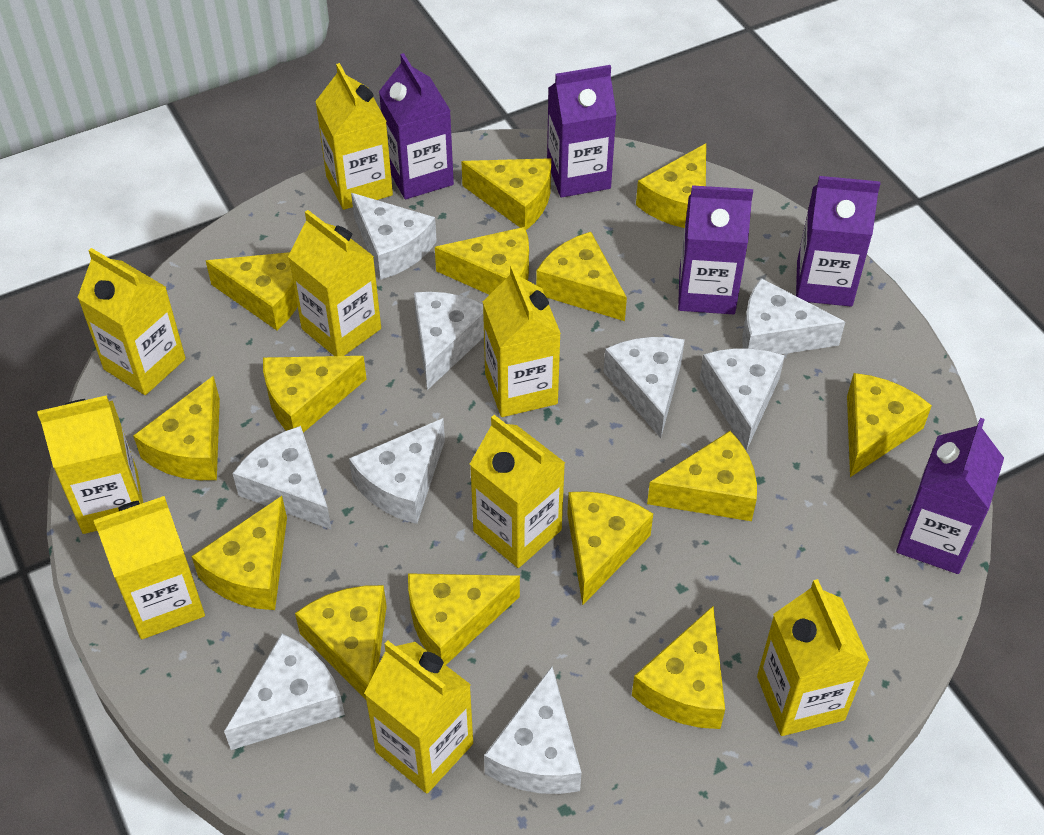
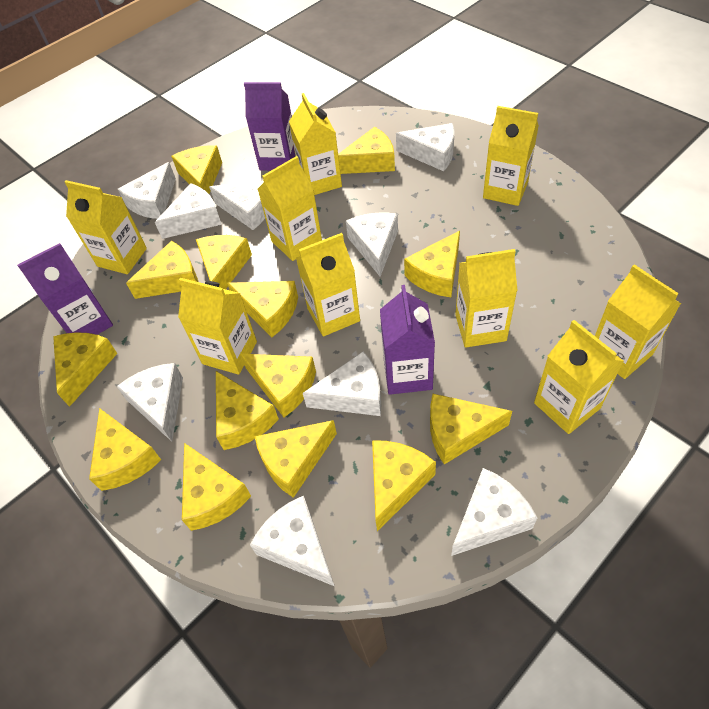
purple carton: 5 -> 3

